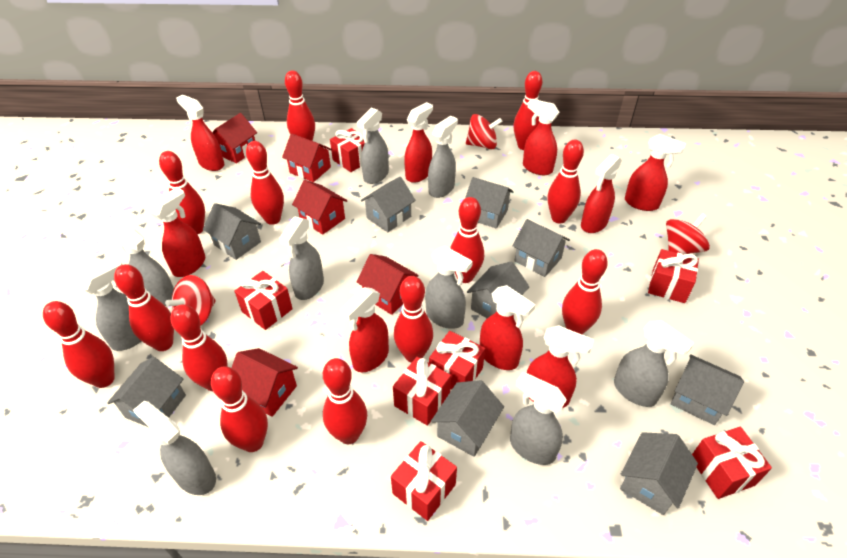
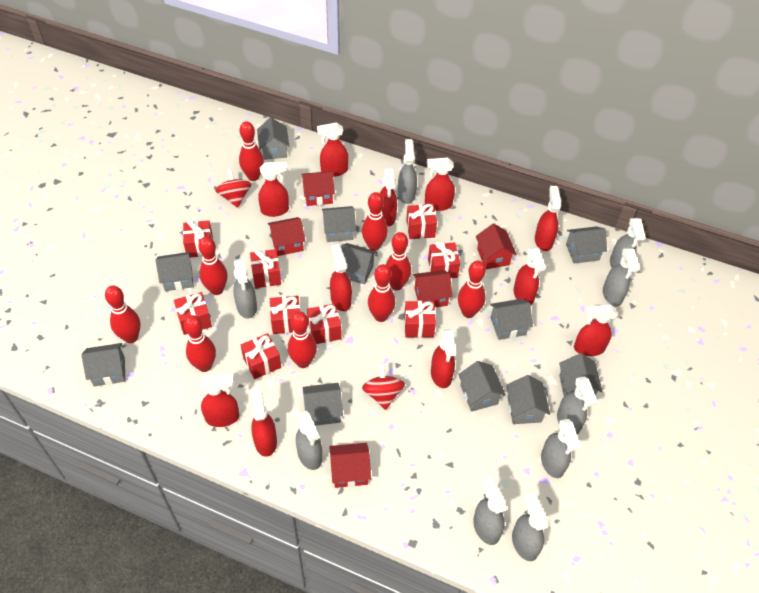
grey house: 9 -> 11
red bowling pin: 13 -> 9
red gift: 7 -> 9
red spinning top: 3 -> 2
red spray bottle: 9 -> 11

